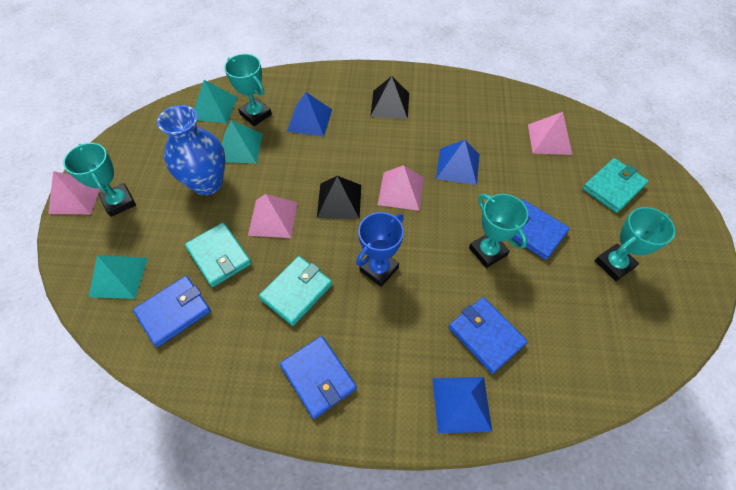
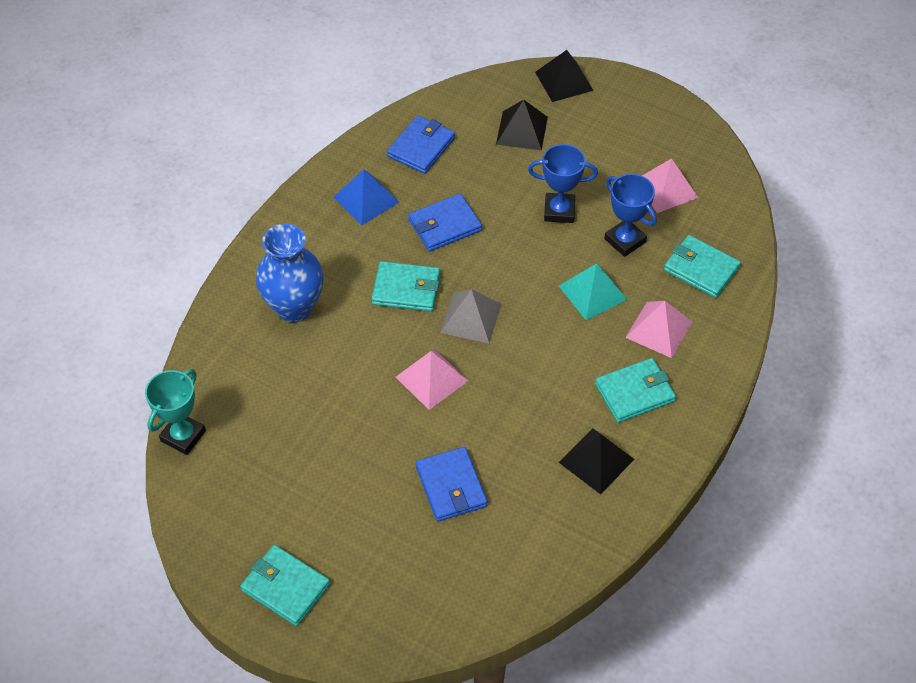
black pyramid: 2 -> 3
blue pyramid: 3 -> 1
blue trophy: 1 -> 2
blue wallet: 4 -> 3
grey pyramid: 0 -> 1
pink pyramid: 4 -> 3
turquoise pyramid: 3 -> 1
turquoise trophy: 4 -> 1
turquoise wallet: 3 -> 4

